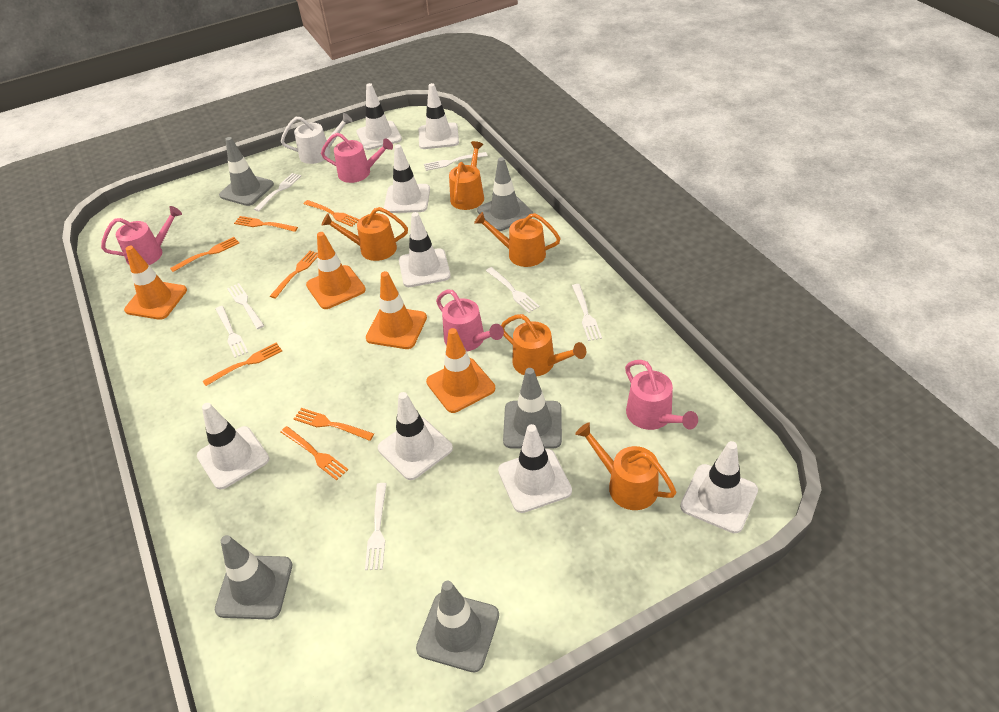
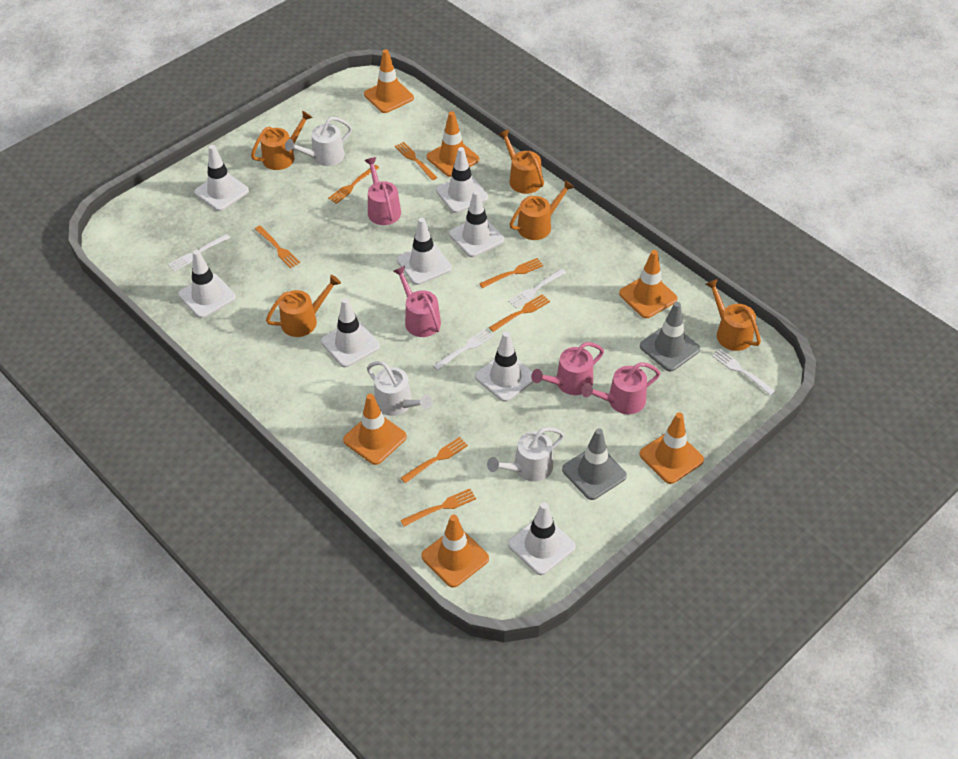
grey traffic cone: 5 -> 2
orange traffic cone: 4 -> 6
white fork: 7 -> 4
white watering can: 1 -> 3

